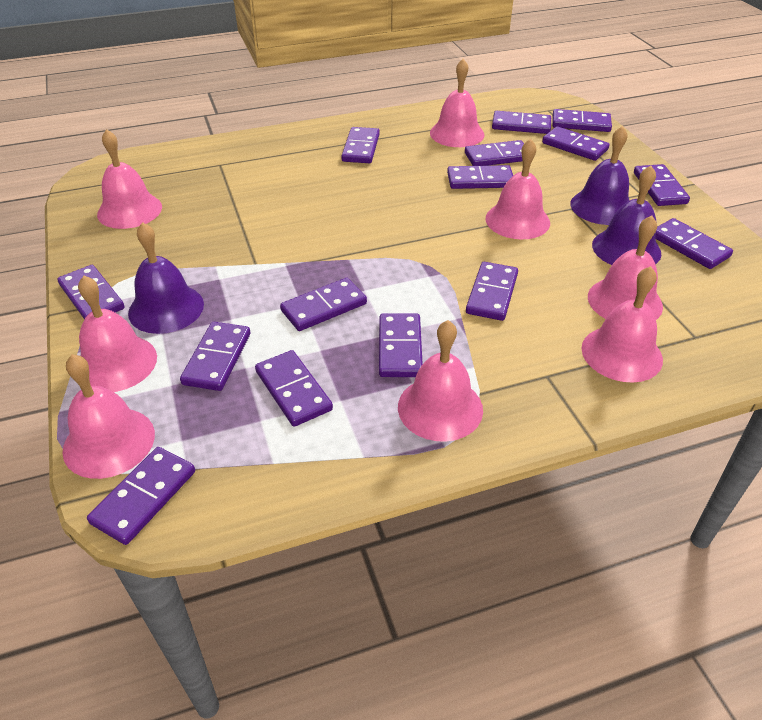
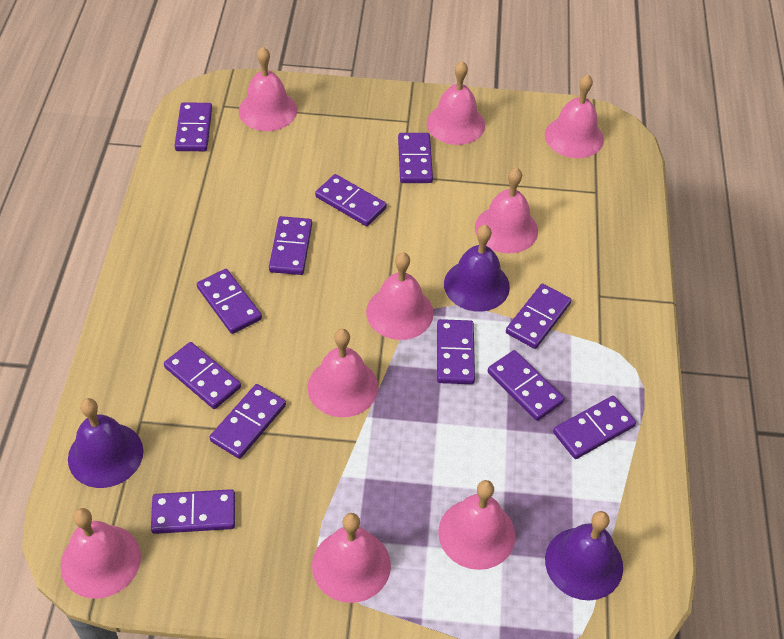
pink bell: 8 -> 9
purple domino: 15 -> 12

